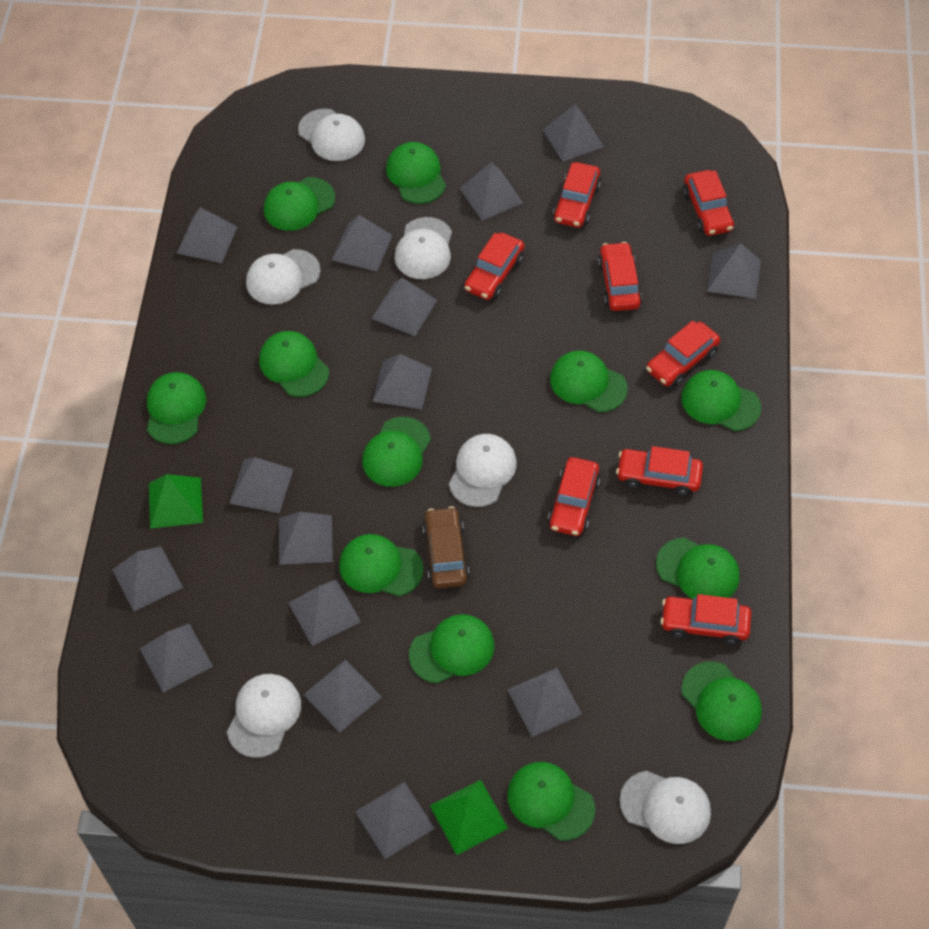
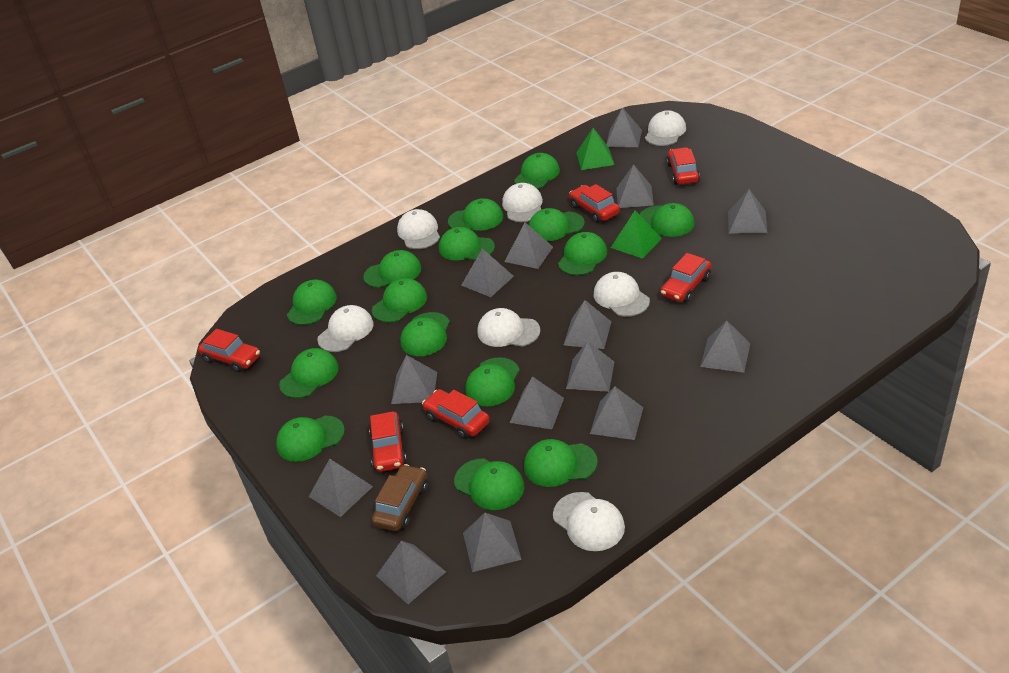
green cap: 12 -> 15
grey pyramid: 15 -> 14
red car: 8 -> 6
white cap: 6 -> 7

